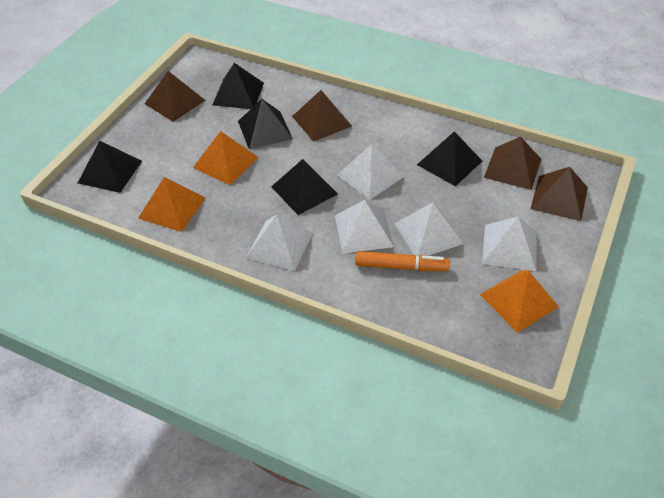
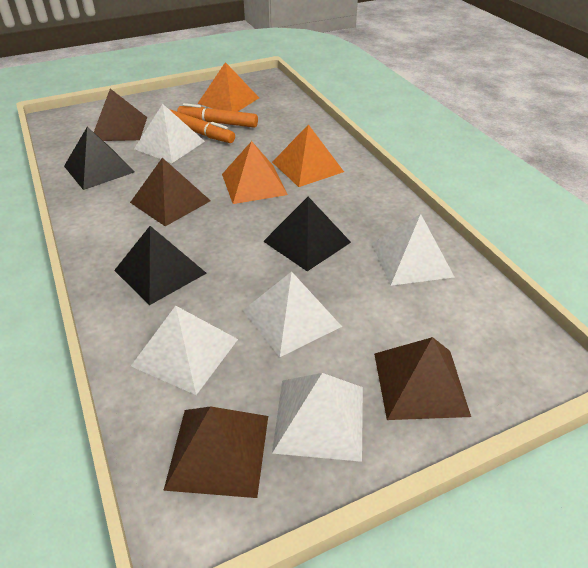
black pyramid: 5 -> 3
orange marker: 1 -> 2

